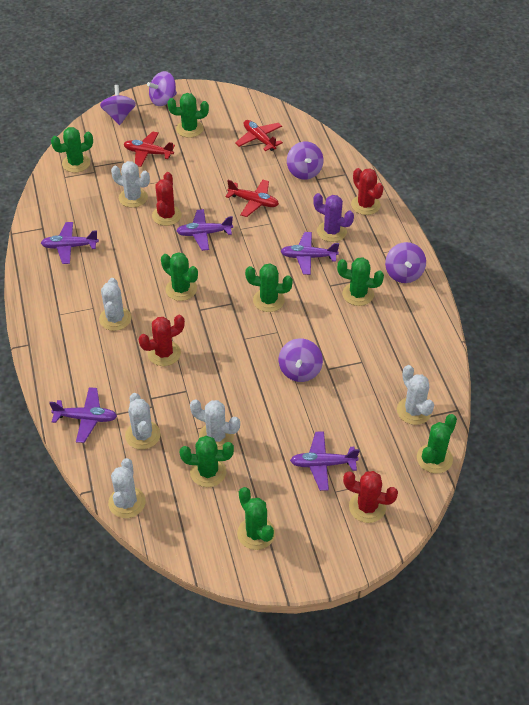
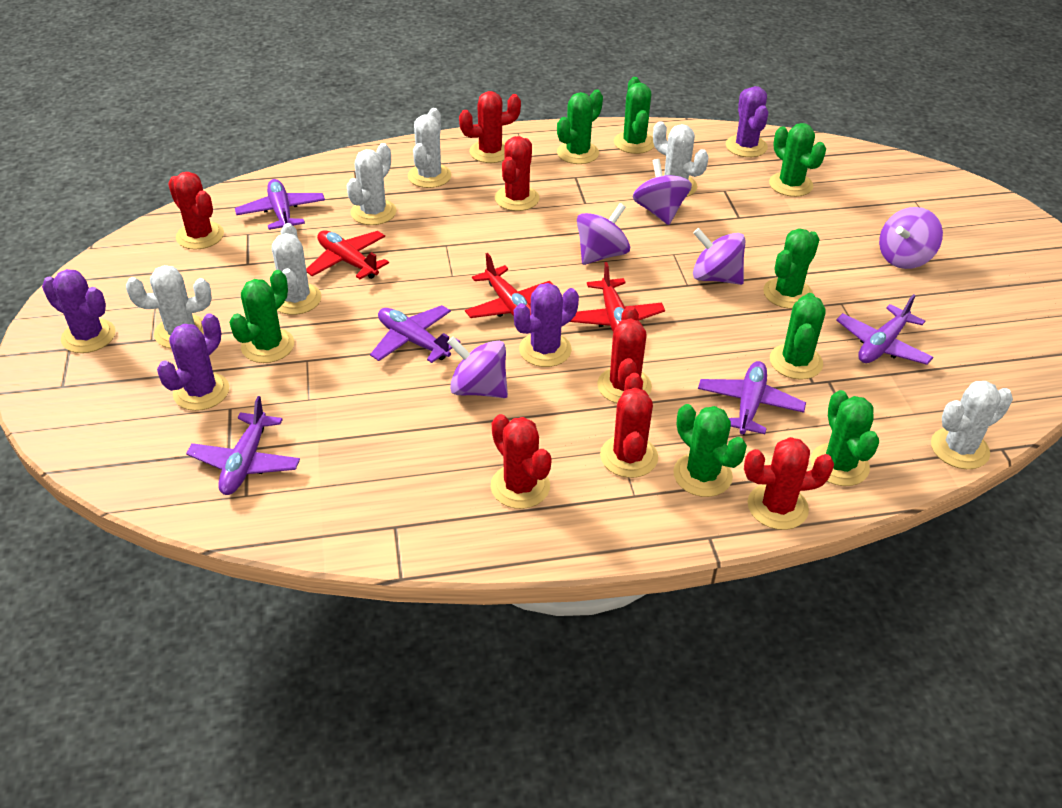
purple cactus: 1 -> 4
red cactus: 4 -> 7

